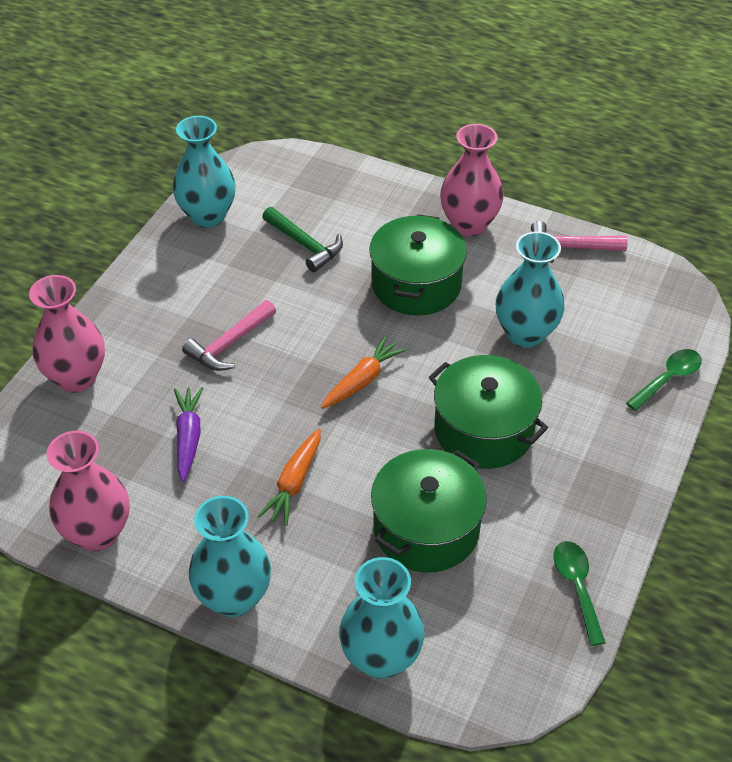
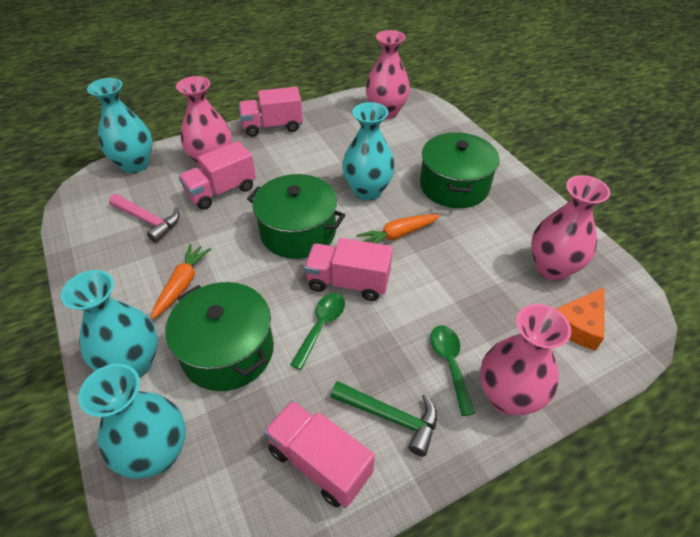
orange cheese: 0 -> 1
pink hammer: 2 -> 1
pink truck: 0 -> 4
pink vase: 3 -> 4
purple carrot: 1 -> 0

